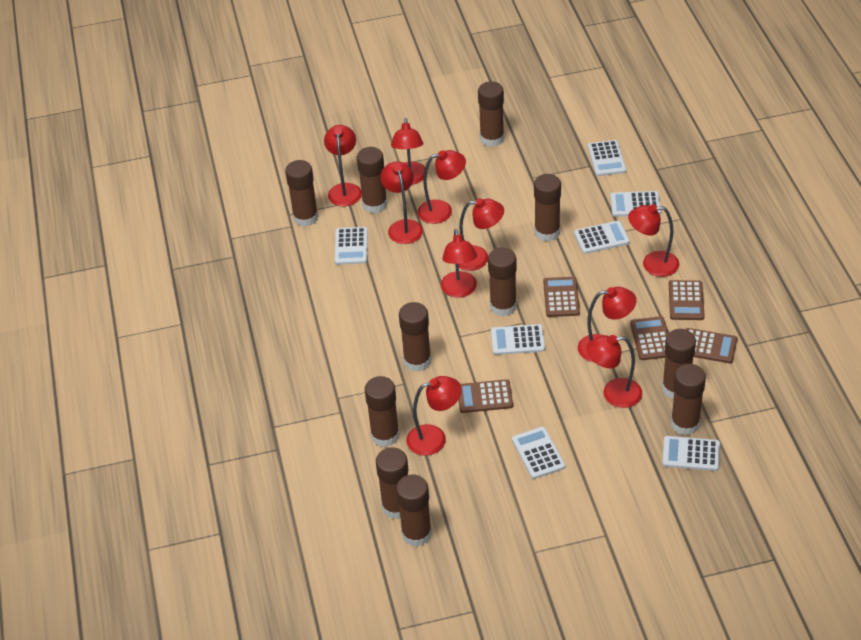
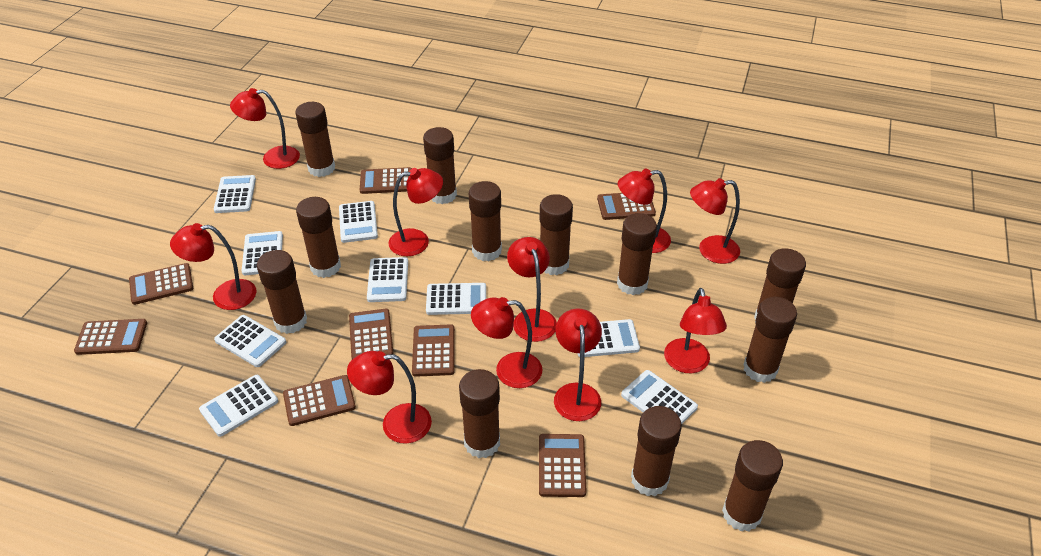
brown calculator: 5 -> 8
brown glue stick: 11 -> 12
white calculator: 7 -> 9

